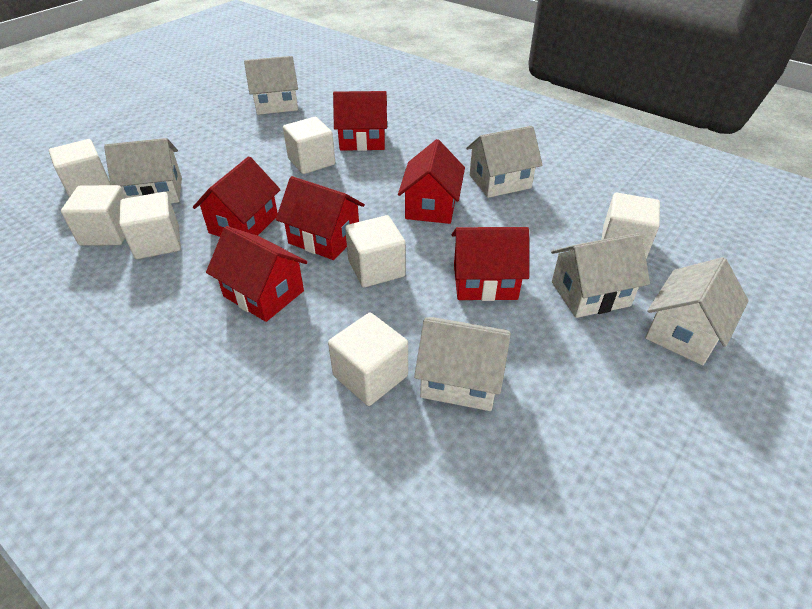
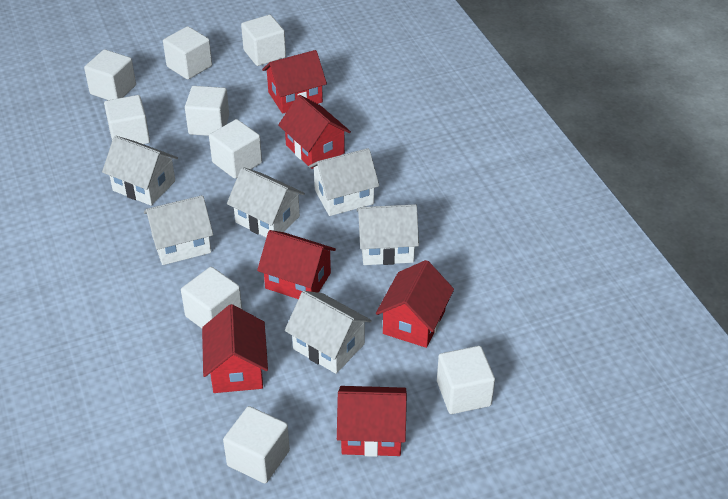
white cube: 7 -> 9

